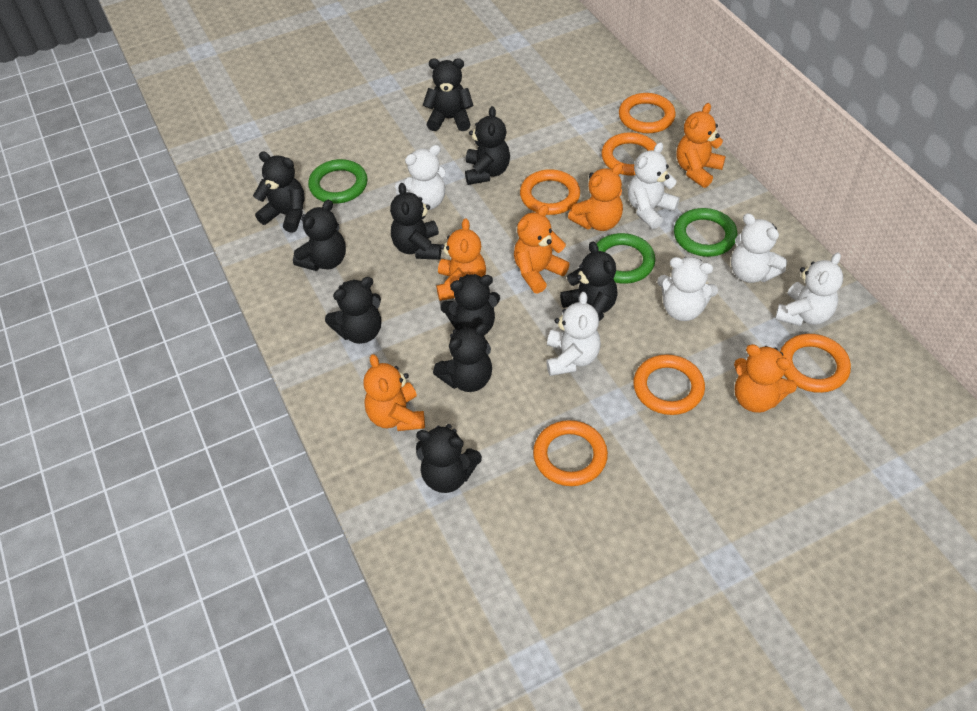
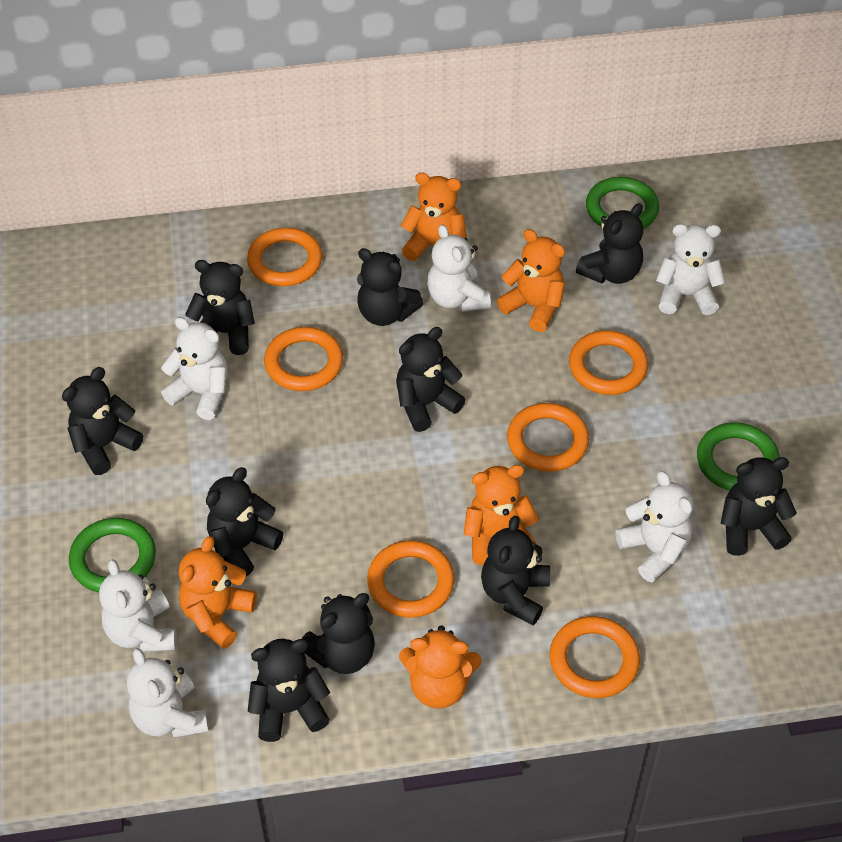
orange teddy bear: 6 -> 5

